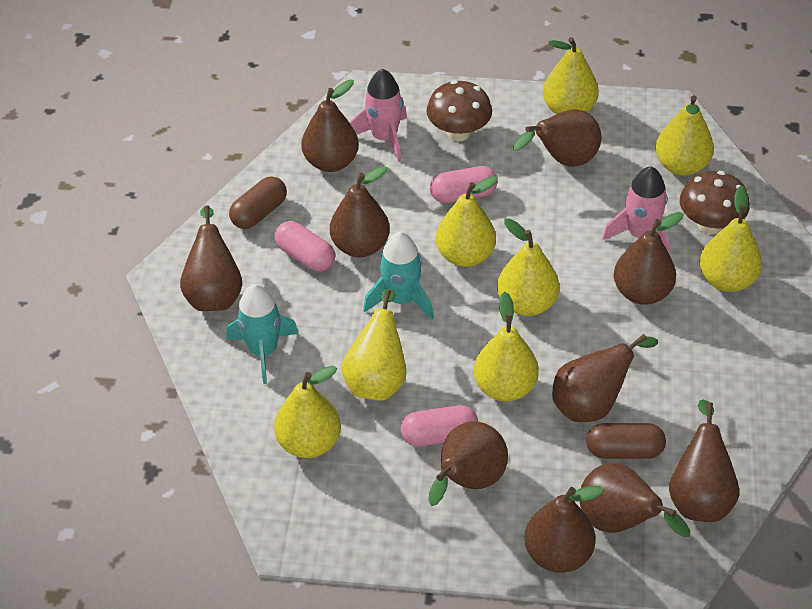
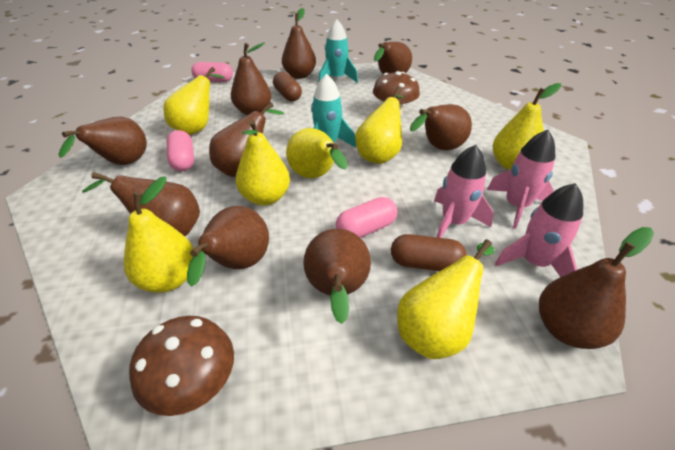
pink rocket: 2 -> 3
yellow pear: 8 -> 7

